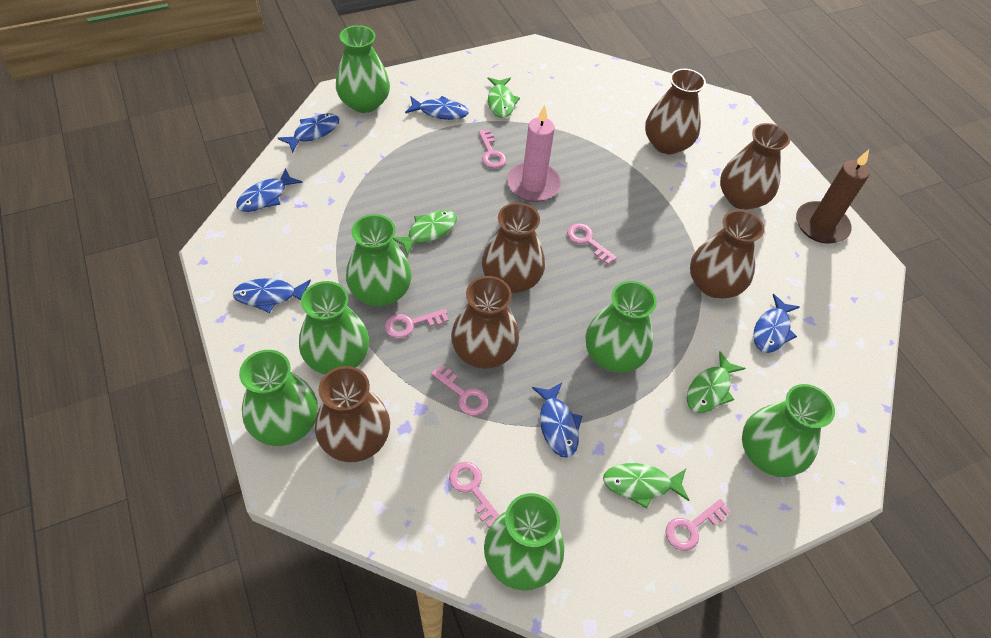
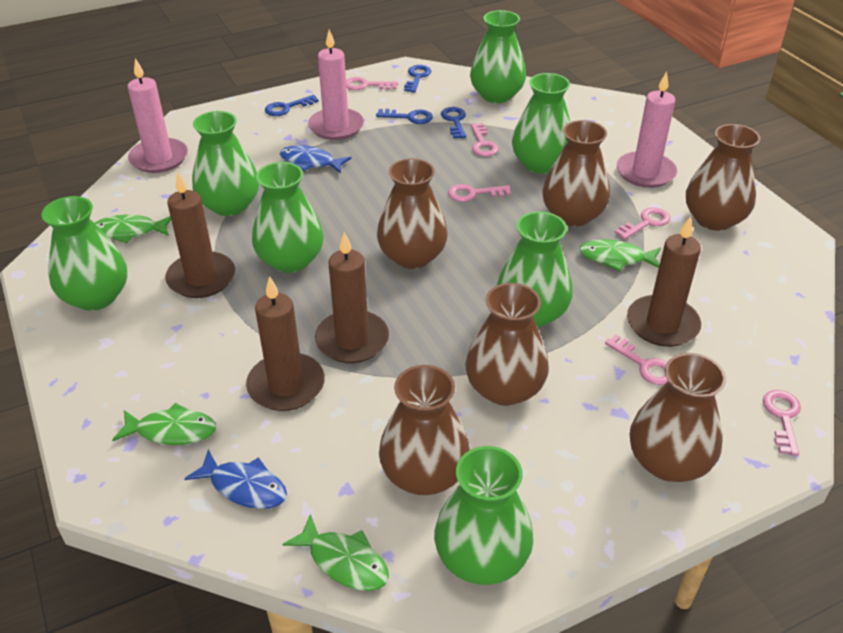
blue fish: 6 -> 2
blue key: 0 -> 4
brown candle: 1 -> 4
pink candle: 1 -> 3

